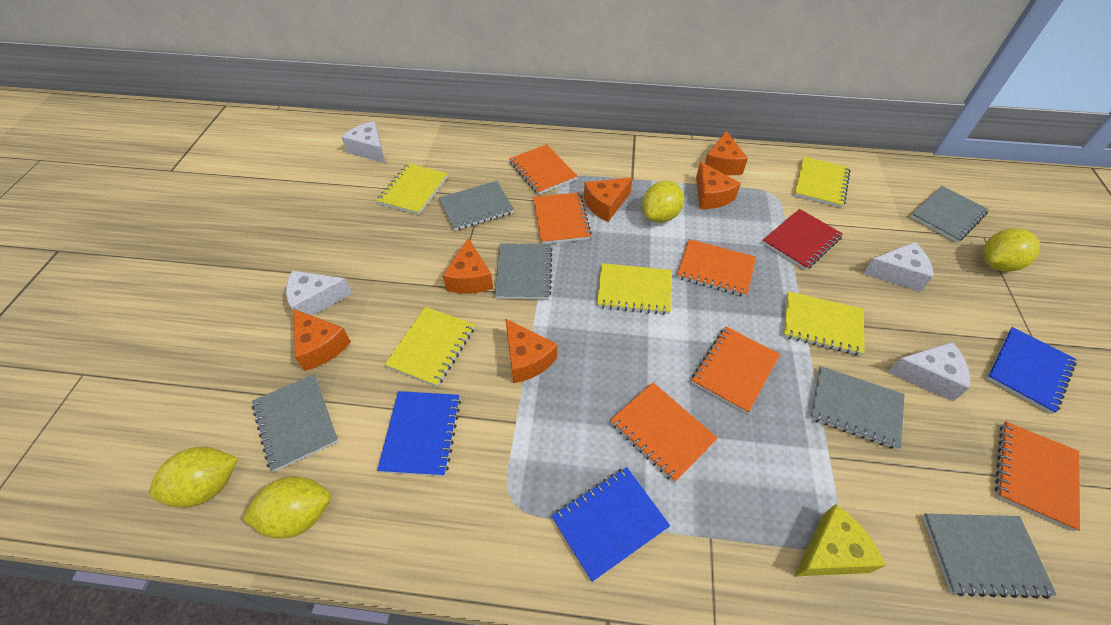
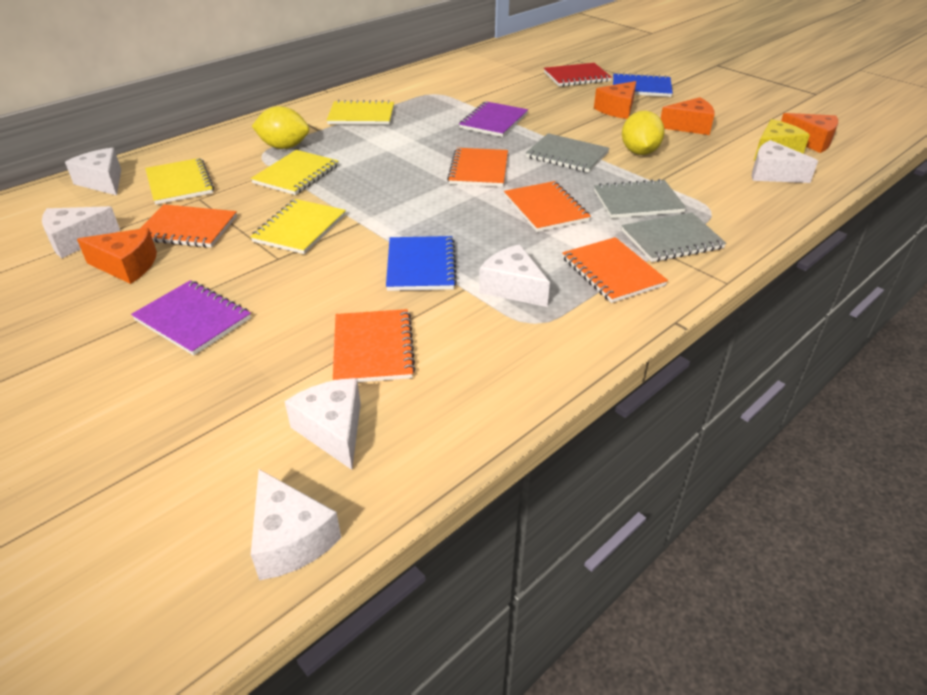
blue notebook: 3 -> 2
grey notebook: 6 -> 3
orange cheese: 6 -> 4
orange notebook: 6 -> 5
purple notebook: 0 -> 2
white cheese: 4 -> 6
yellow lemon: 4 -> 2
yellow notebook: 5 -> 4

